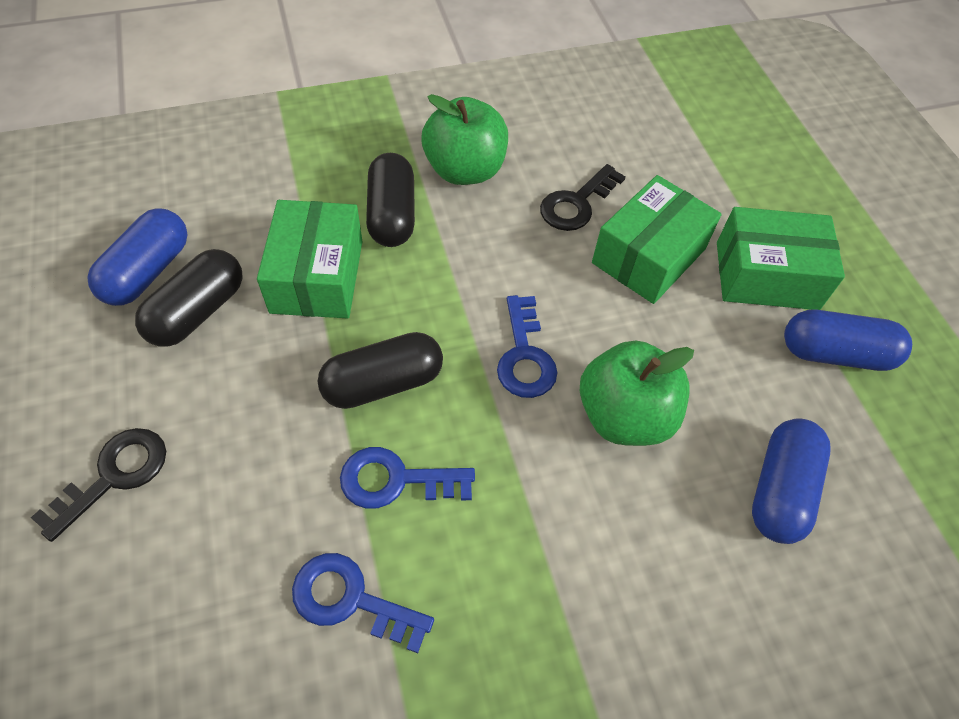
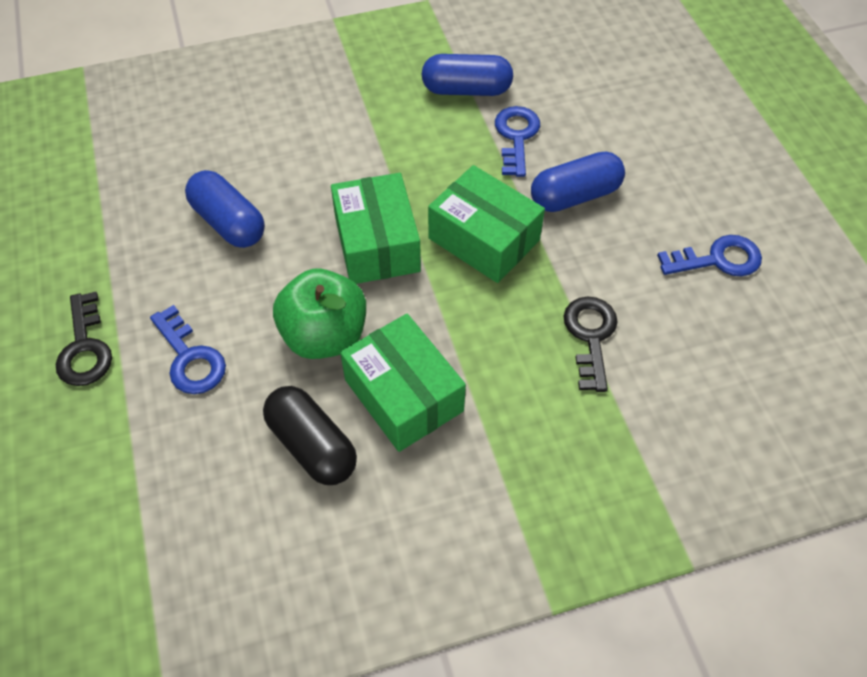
black capsule: 3 -> 1
green apple: 2 -> 1

